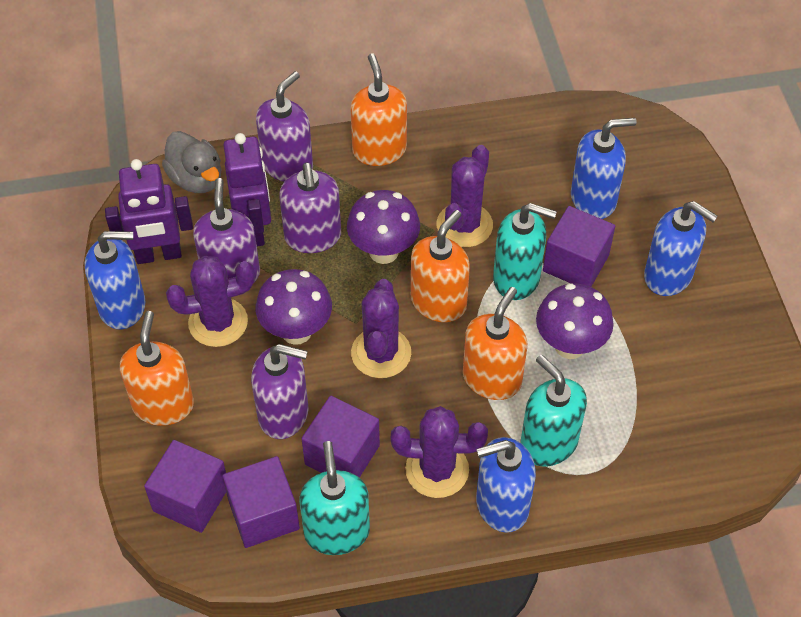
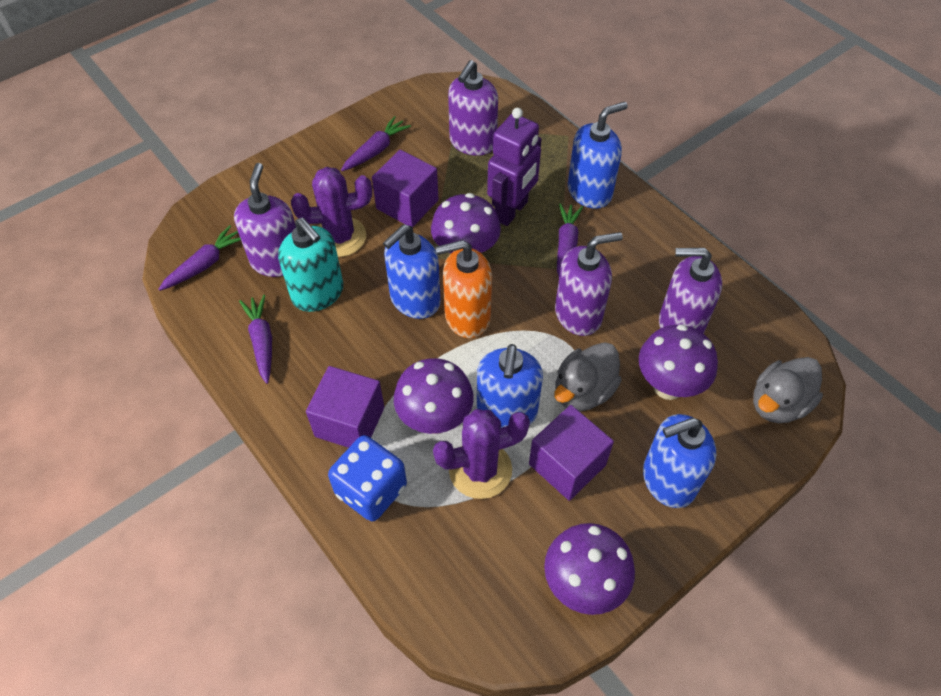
blue dice: 0 -> 1
grey duck: 1 -> 2
orange soap dispenser: 4 -> 1
purple cactus: 4 -> 2
purple carrot: 0 -> 4
purple cube: 4 -> 3
purple mushroom: 3 -> 4
purple robot: 2 -> 1
turquoise soap dispenser: 3 -> 1

